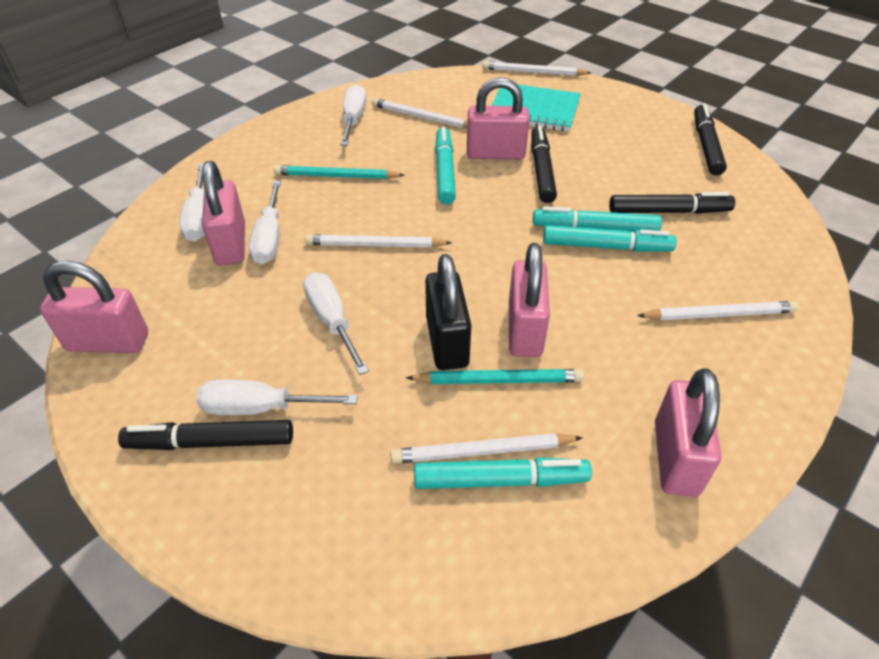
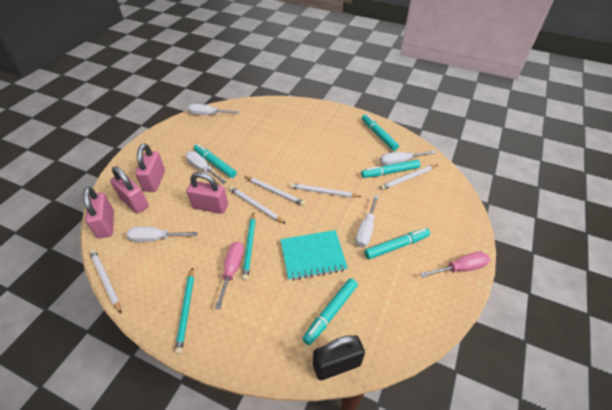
black marker: 4 -> 0
pink padlock: 5 -> 4
pink screwdriver: 0 -> 2
turquoise marker: 4 -> 5

